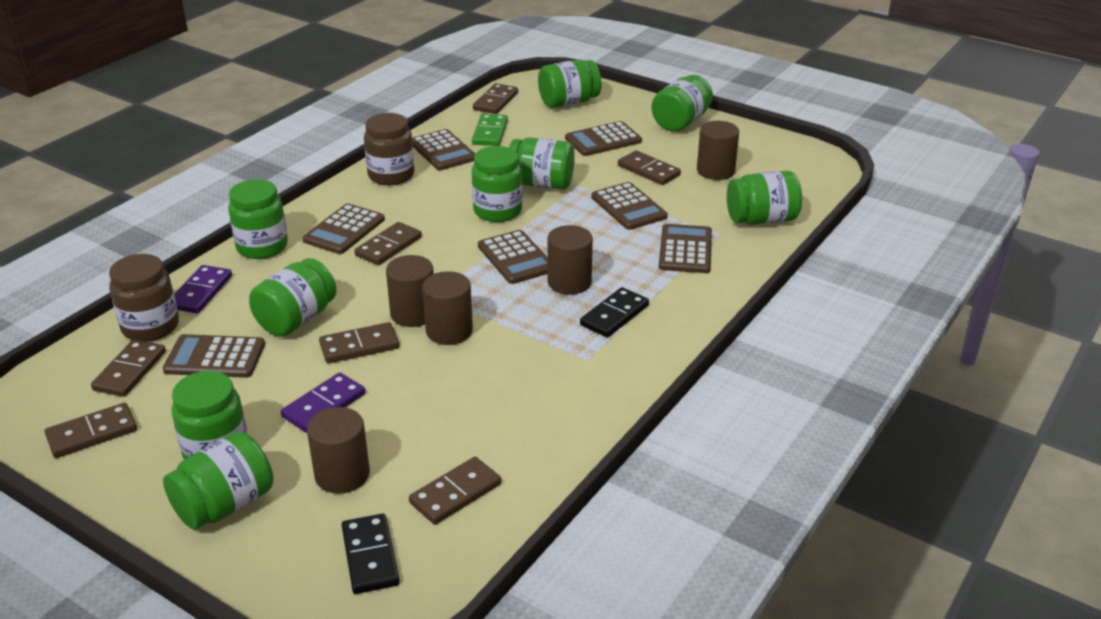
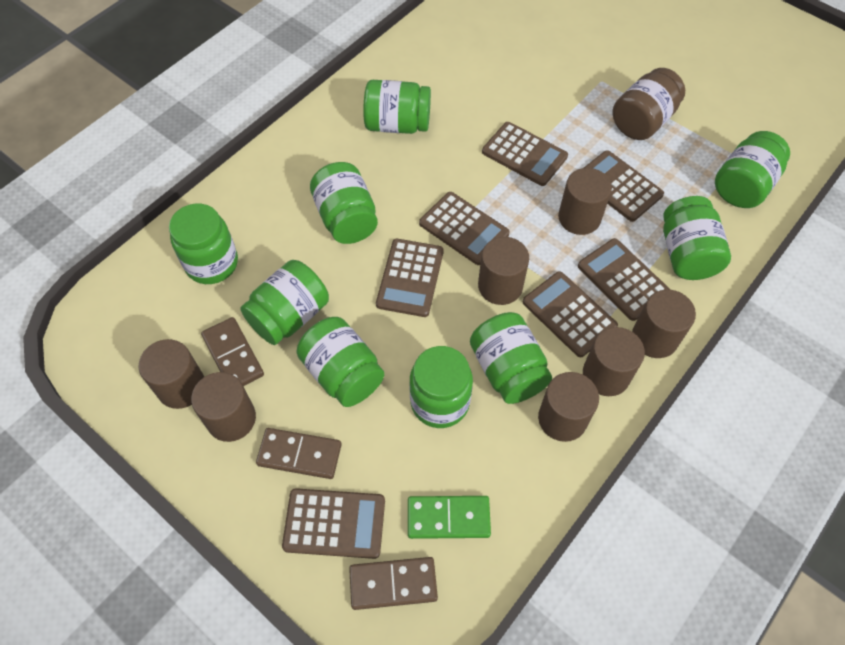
black domino: 2 -> 0
brown cylinder: 5 -> 7
brown domino: 7 -> 3
brown jar: 2 -> 1
purple domino: 2 -> 0

